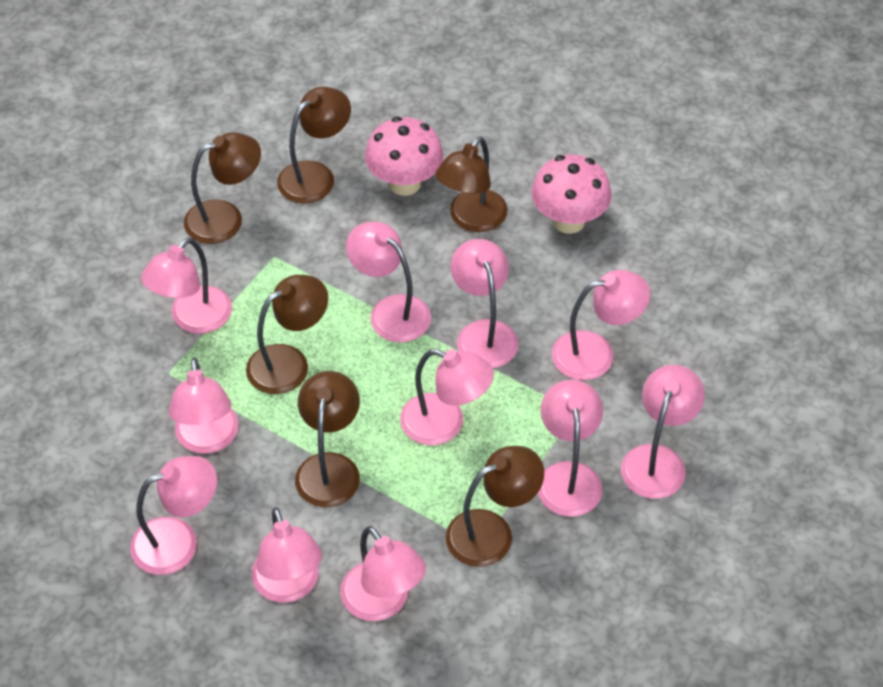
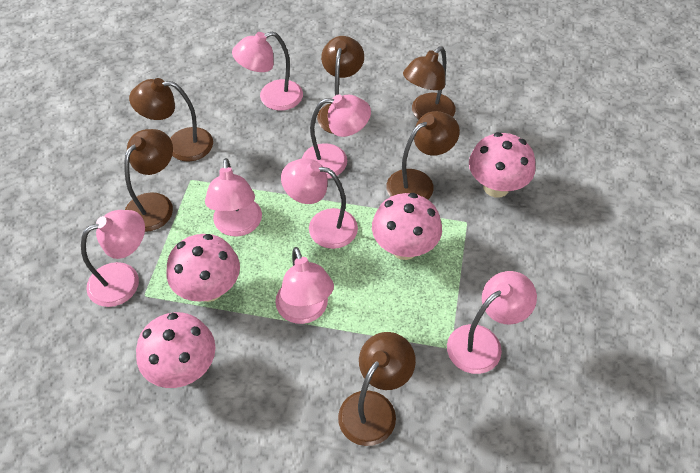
pink lamp: 11 -> 7
pink mushroom: 2 -> 4

